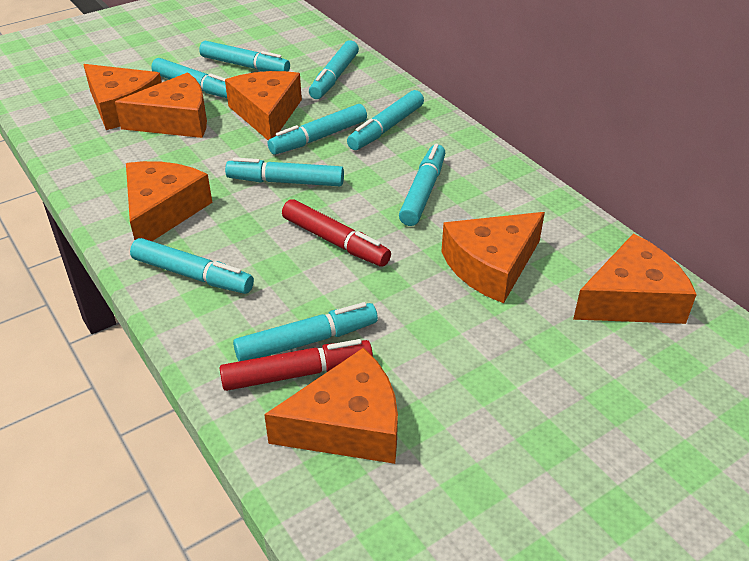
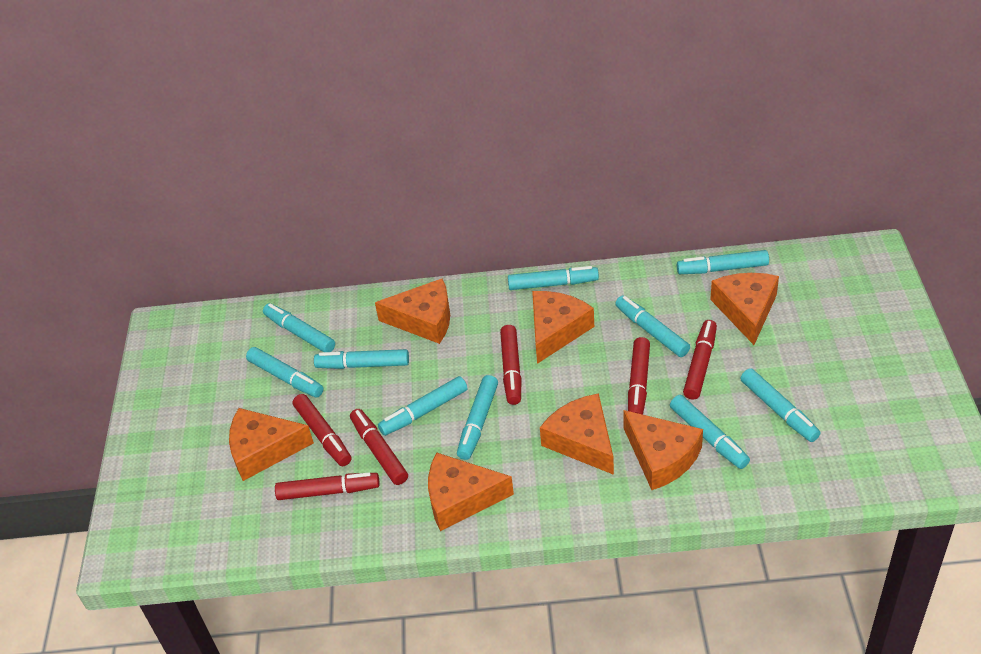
red marker: 2 -> 6
turquoise marker: 9 -> 10

